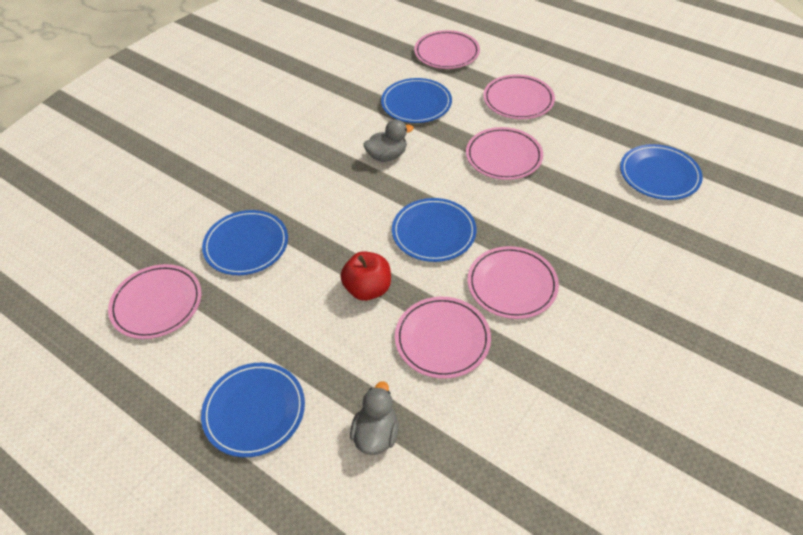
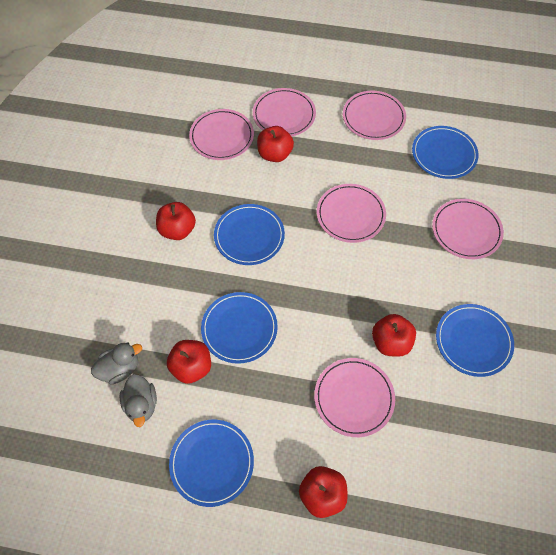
red apple: 1 -> 5

